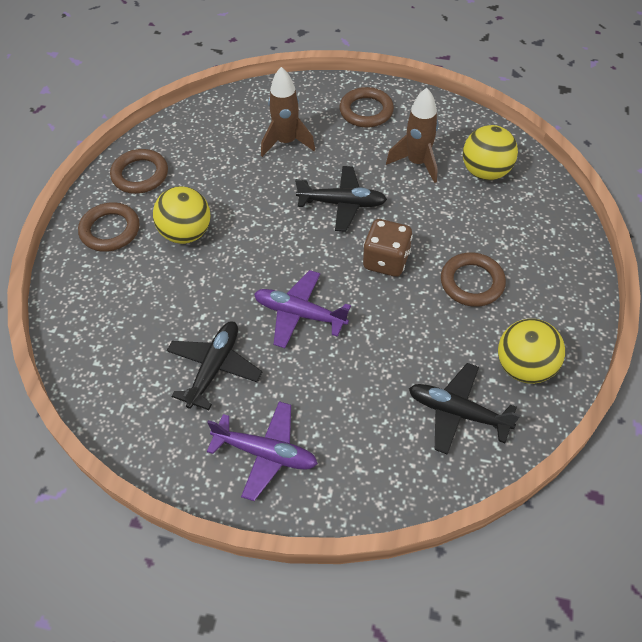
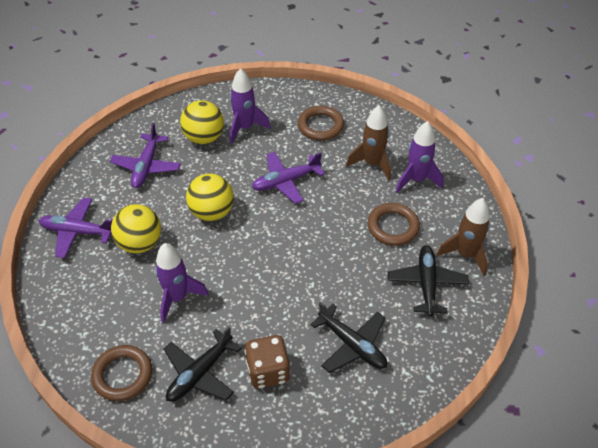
brown ring: 4 -> 3
purple plane: 2 -> 3
purple rocket: 0 -> 3

